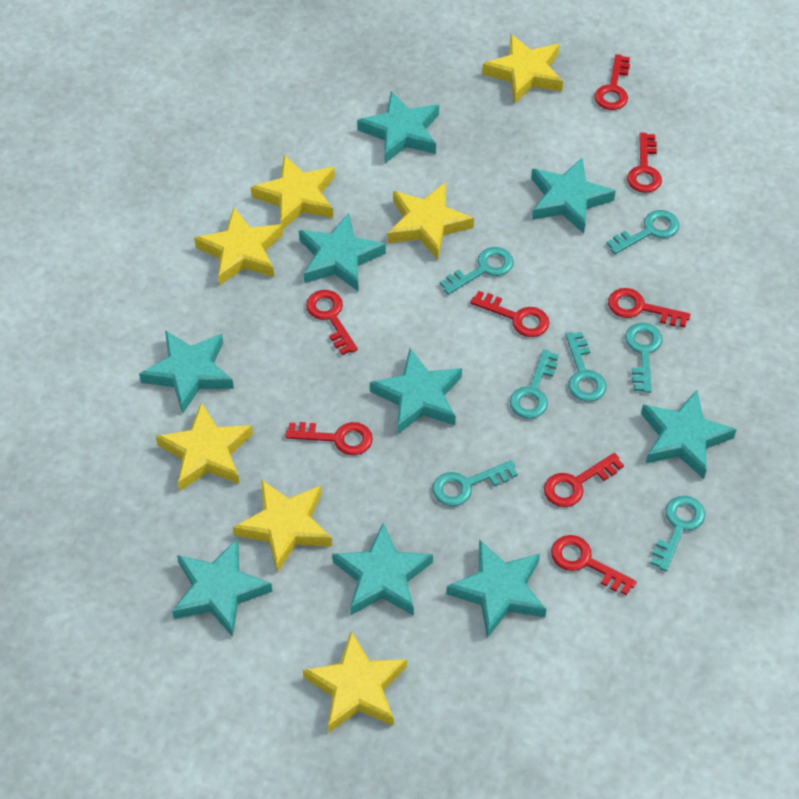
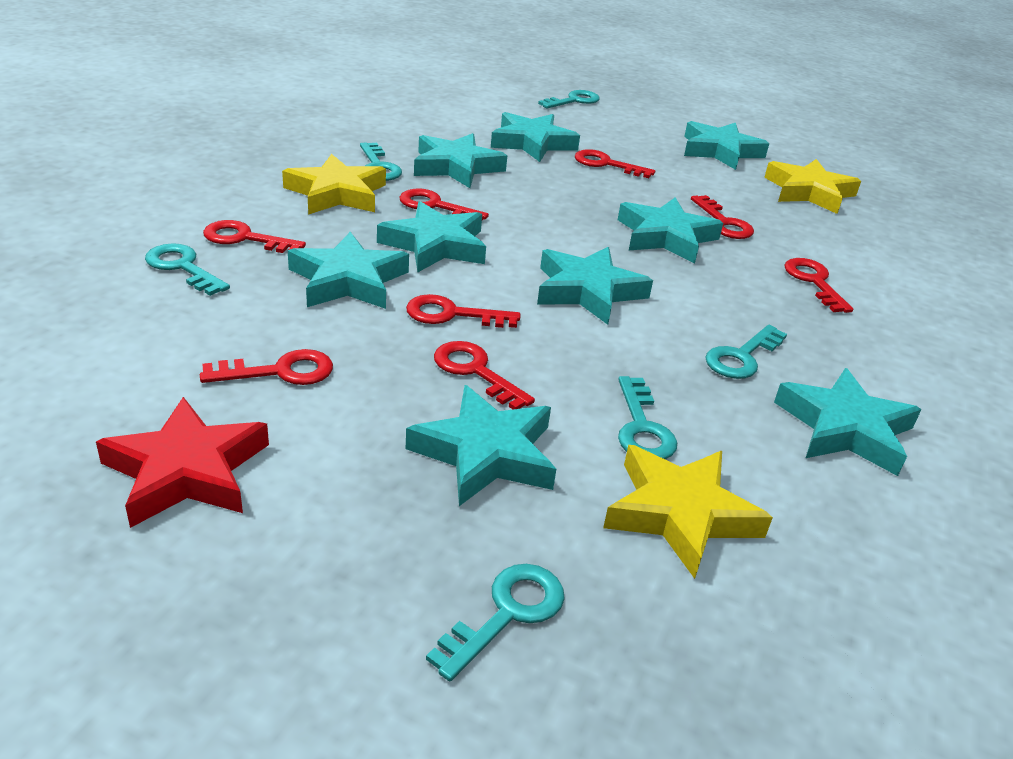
red star: 0 -> 1
turquoise key: 7 -> 6
yellow star: 7 -> 3

